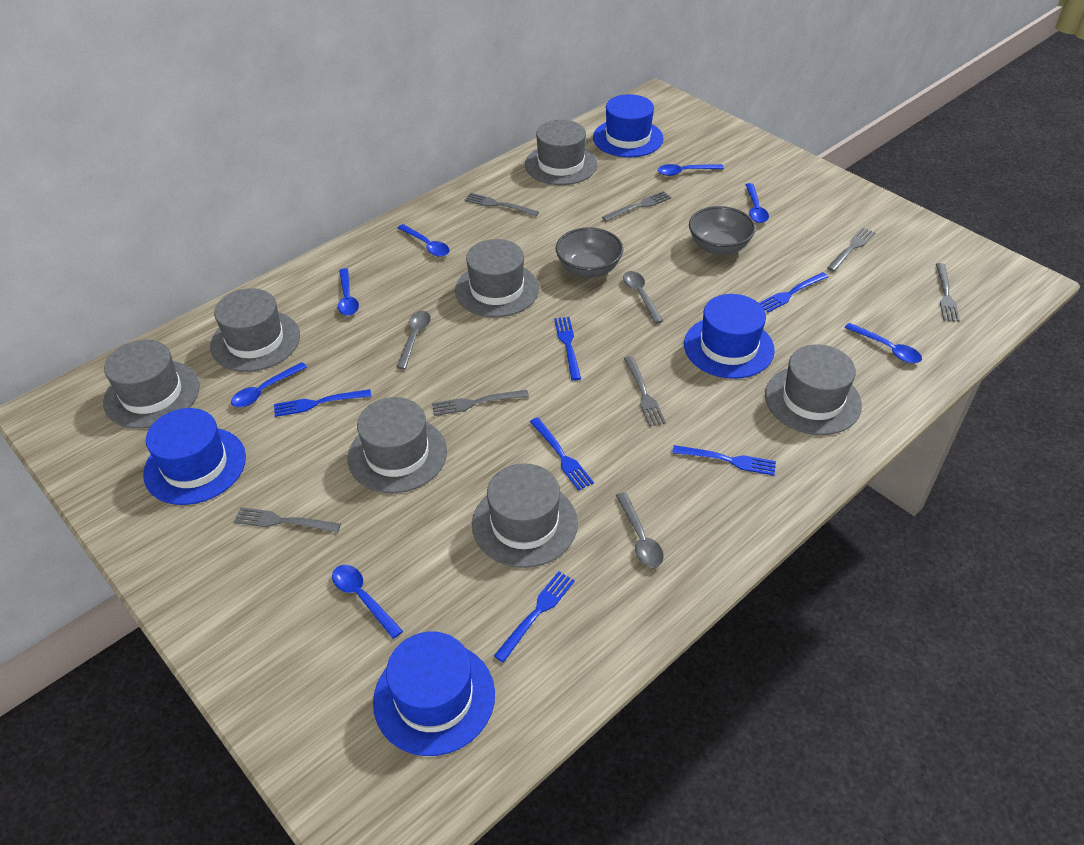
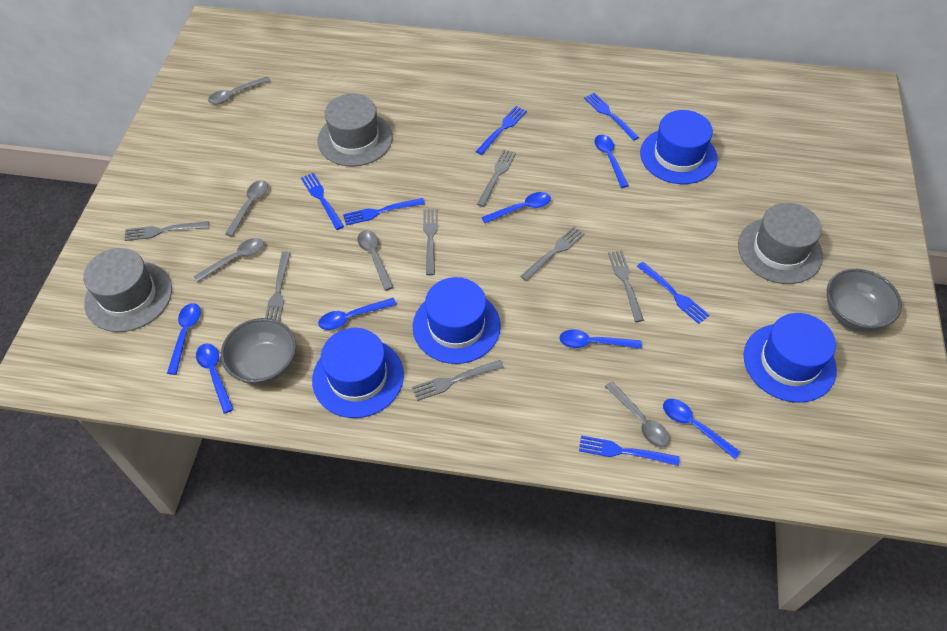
grey hat: 7 -> 3
grey spoon: 3 -> 5

